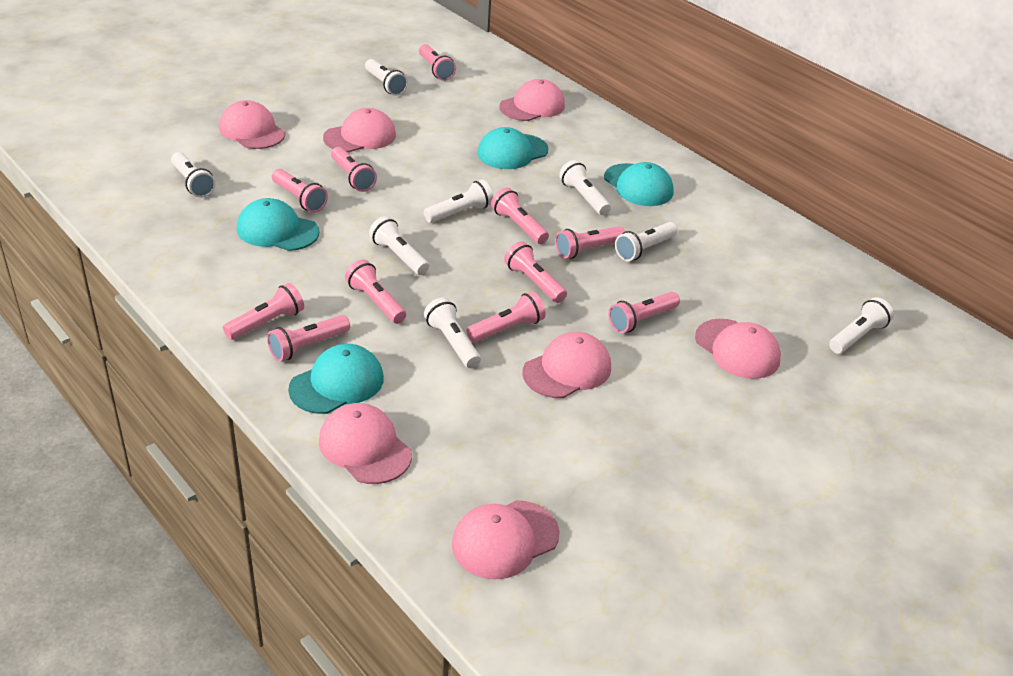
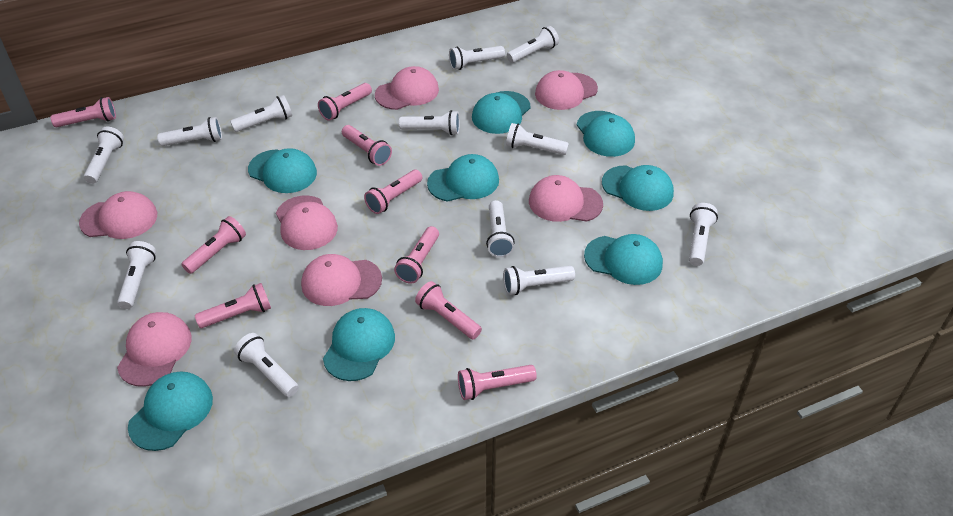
pink flashlight: 11 -> 9
turquoise cap: 4 -> 8
white flashlight: 8 -> 12

